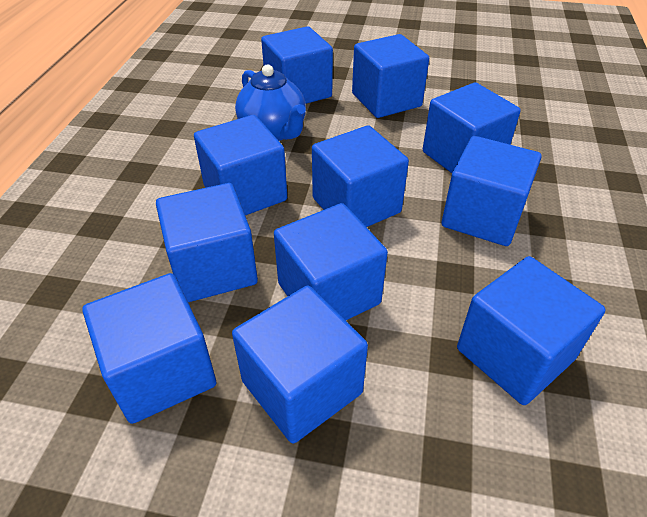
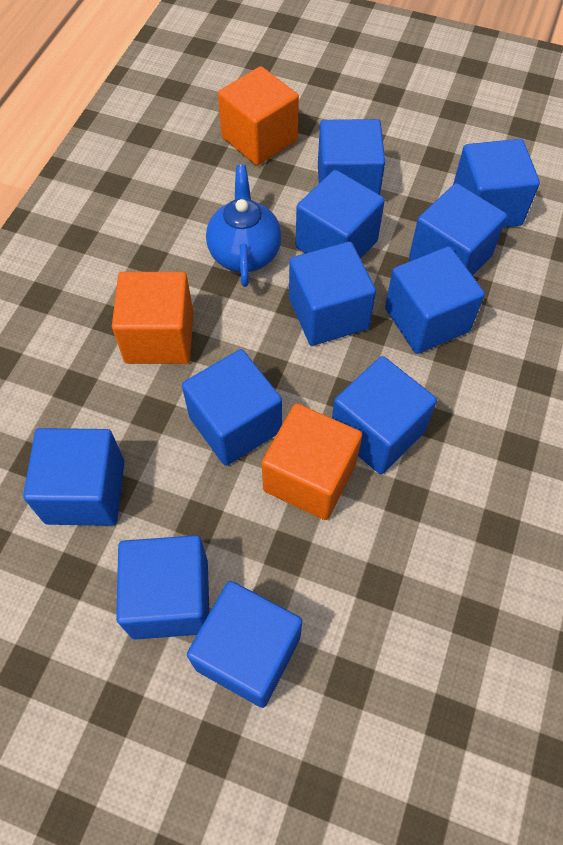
orange cube: 0 -> 3

